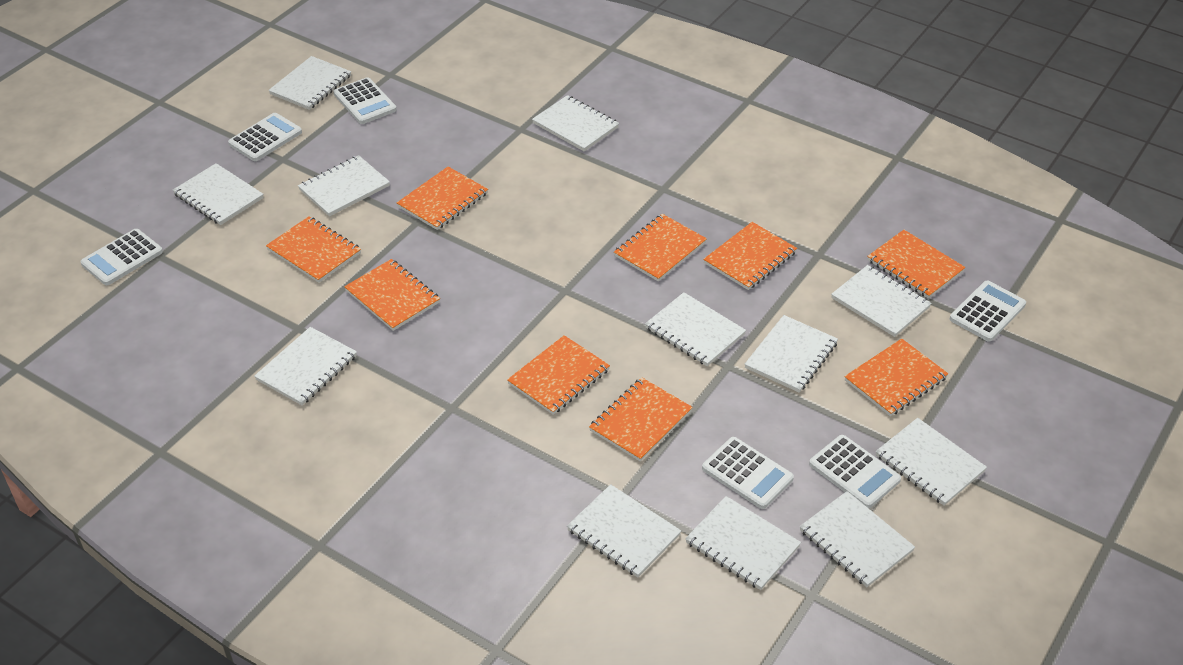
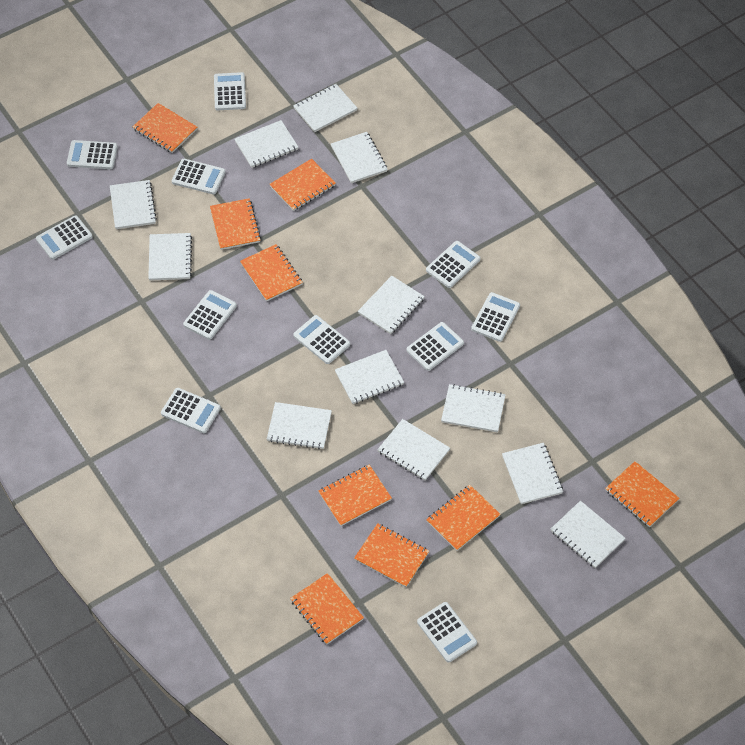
white calculator: 6 -> 11

